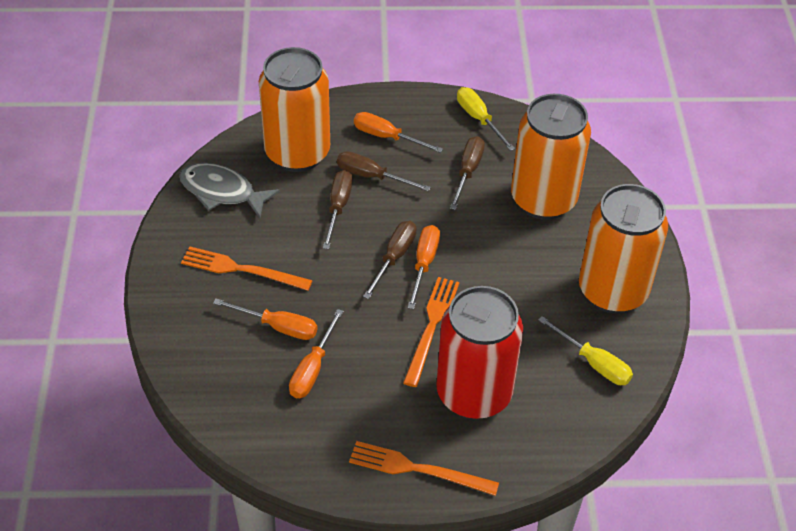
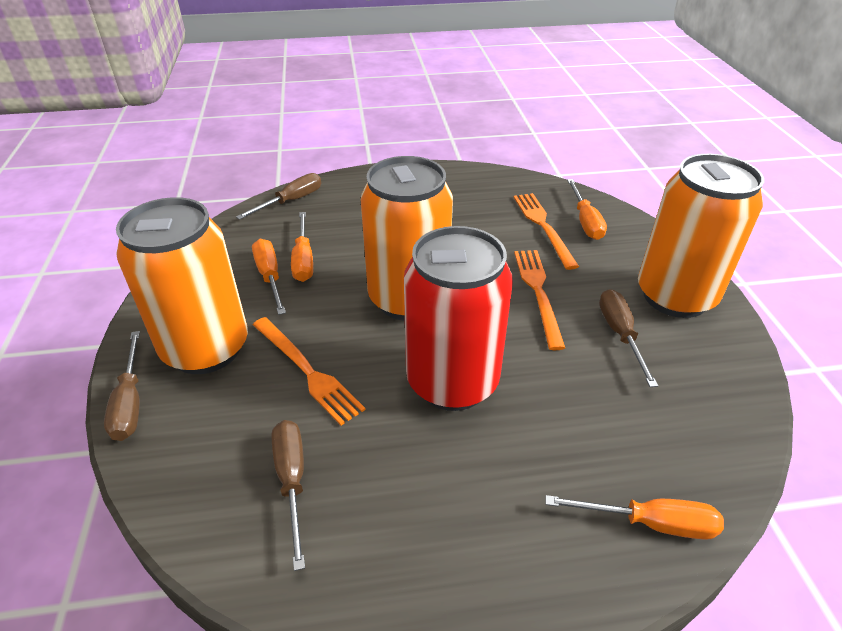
grey fish: 1 -> 0
yellow screwdriver: 2 -> 0

